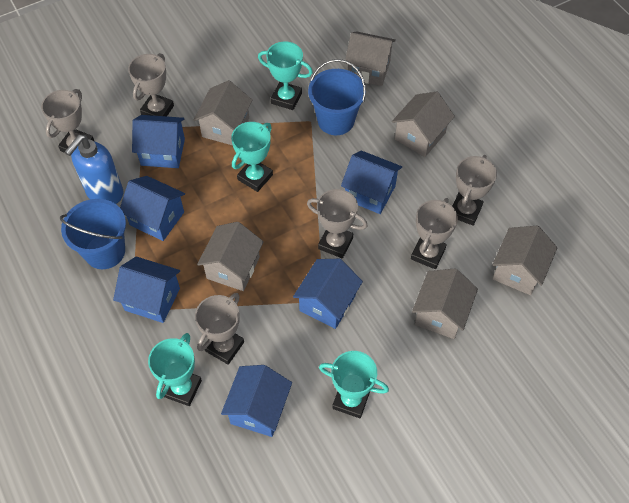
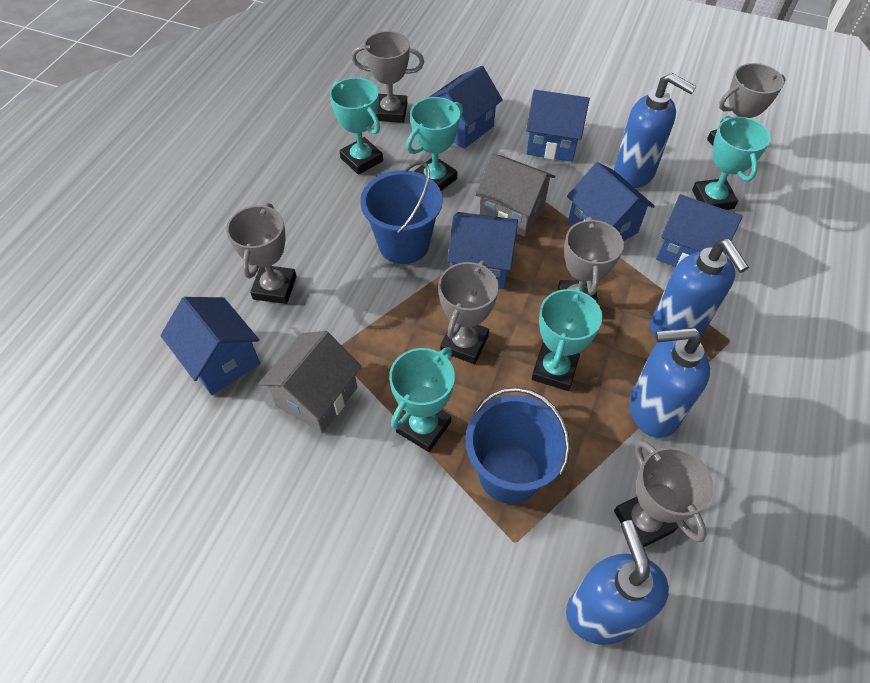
blue soap dispenser: 1 -> 4
grey house: 6 -> 2
turquoise trophy: 4 -> 5

